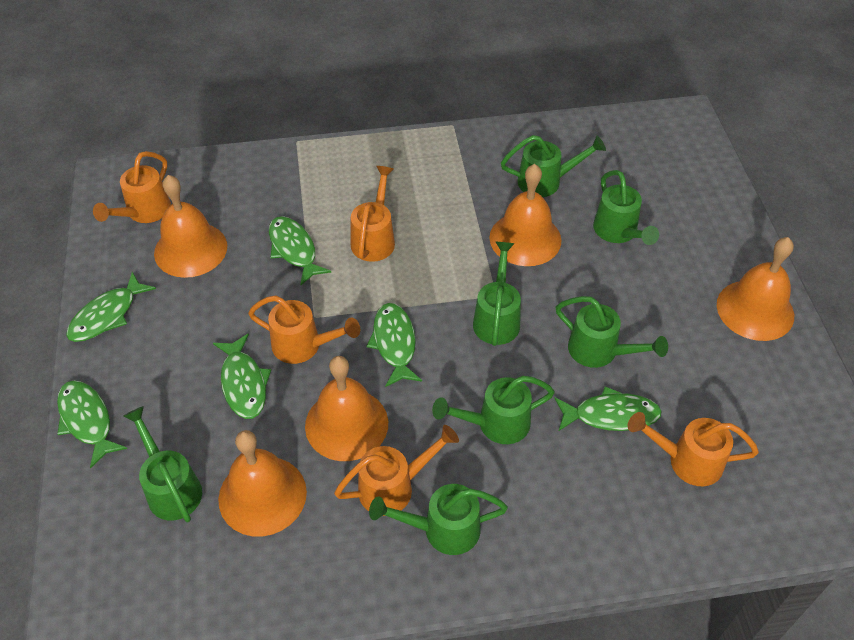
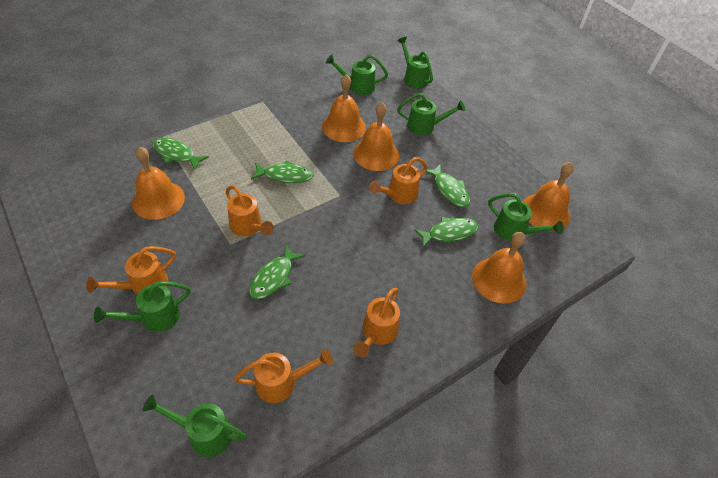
green fish: 6 -> 5
green watering can: 7 -> 6

